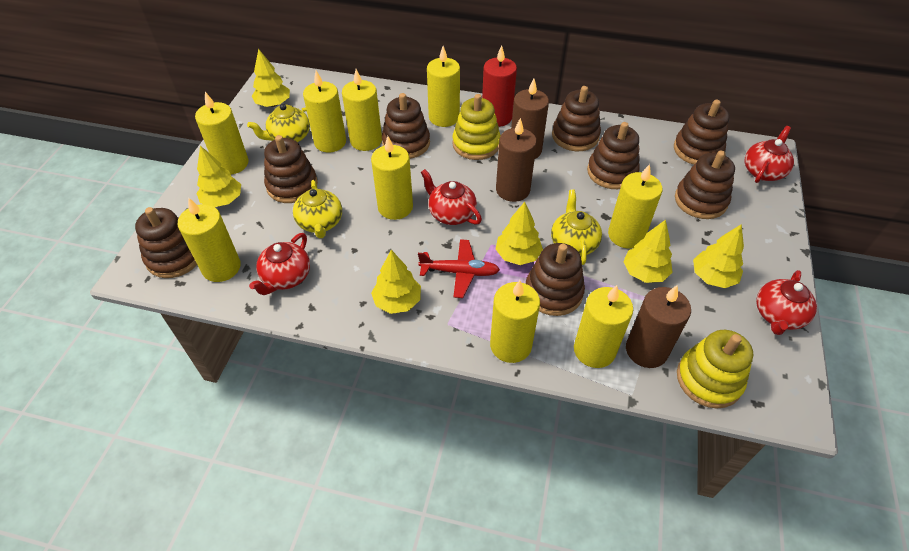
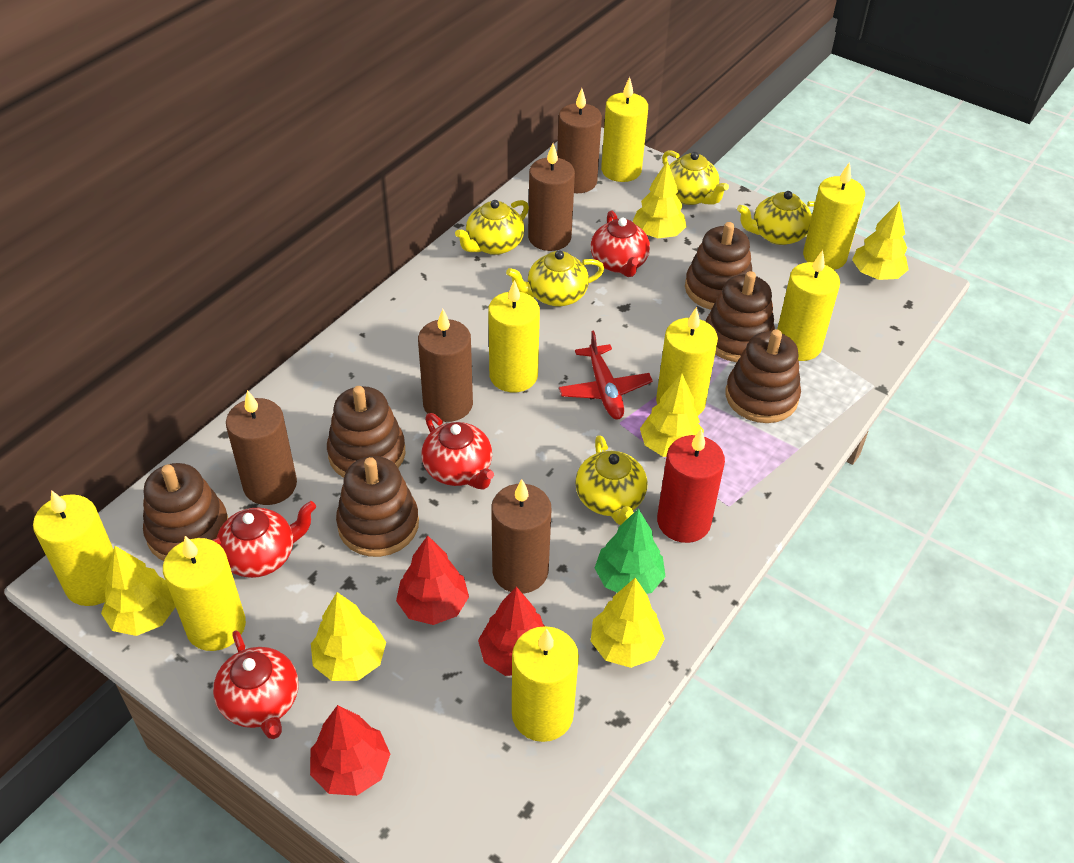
brown candle: 3 -> 5
brown stacking toy: 8 -> 6
green tree: 0 -> 1
red tree: 0 -> 3
yellow candle: 9 -> 8
yellow stacking toy: 2 -> 0
yellow teapot: 3 -> 5

